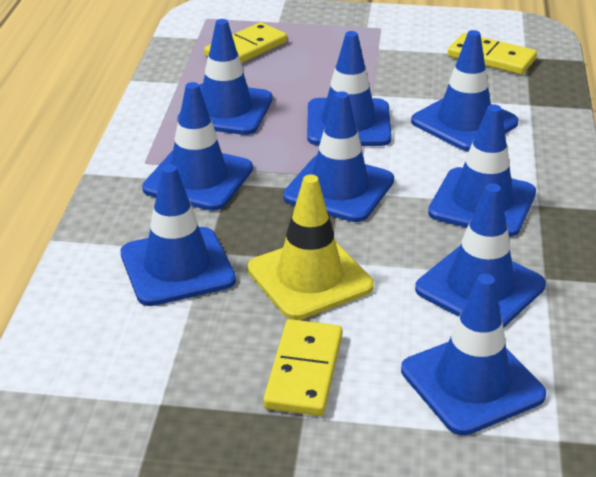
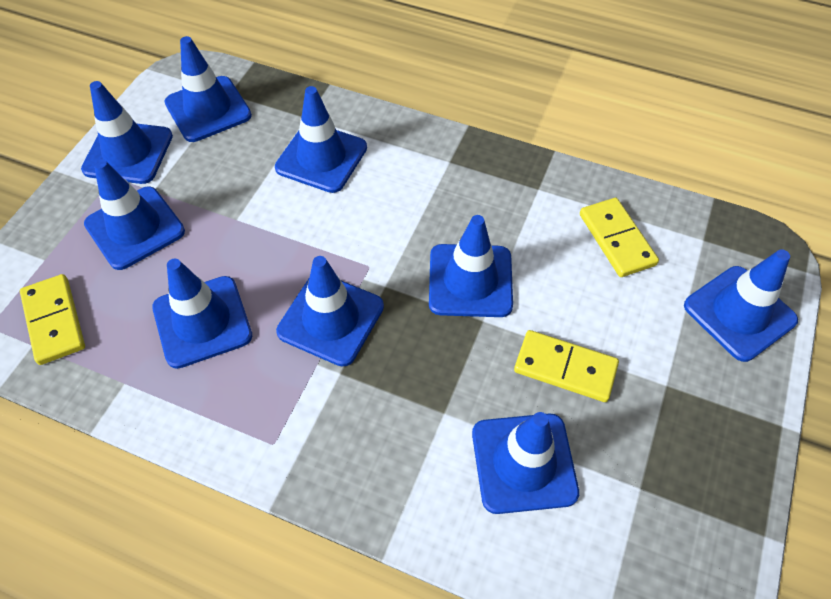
yellow traffic cone: 1 -> 0

